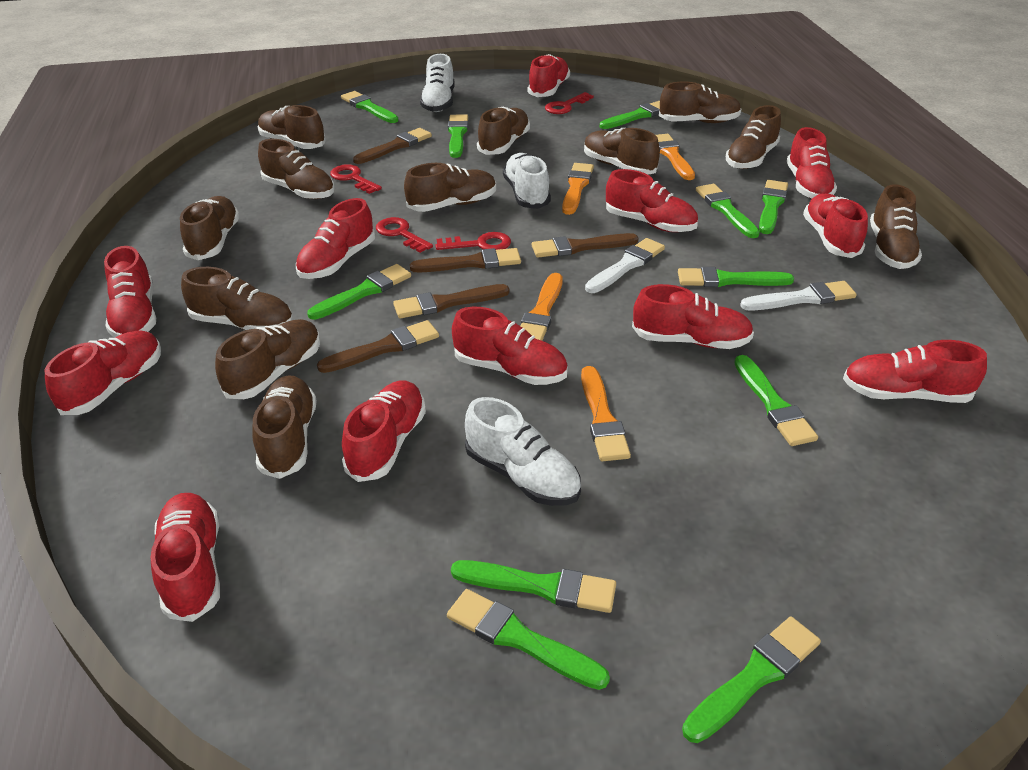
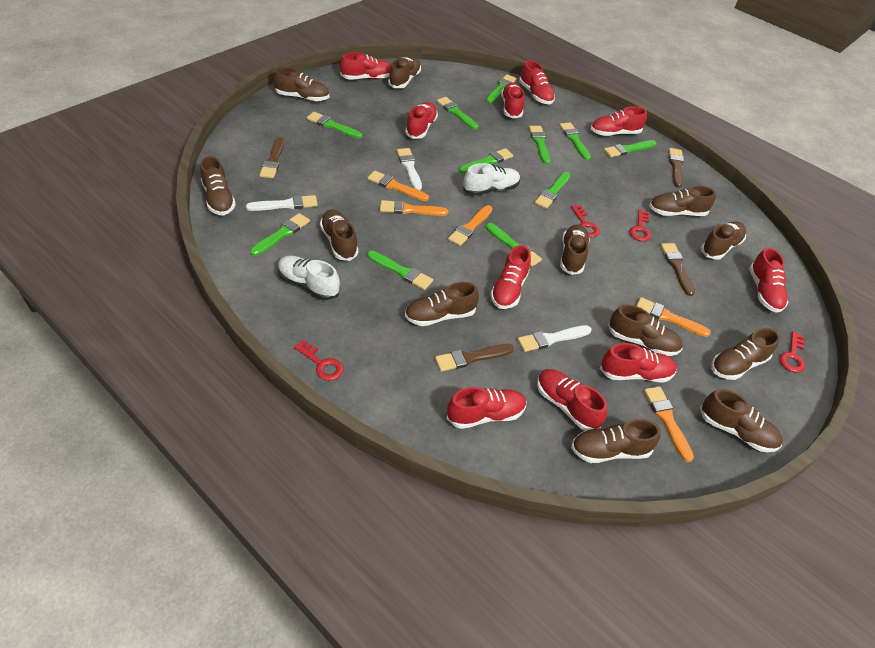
brown brush: 5 -> 4
orange brush: 4 -> 5
red shoe: 12 -> 10
white brush: 2 -> 3
white shoe: 3 -> 2

